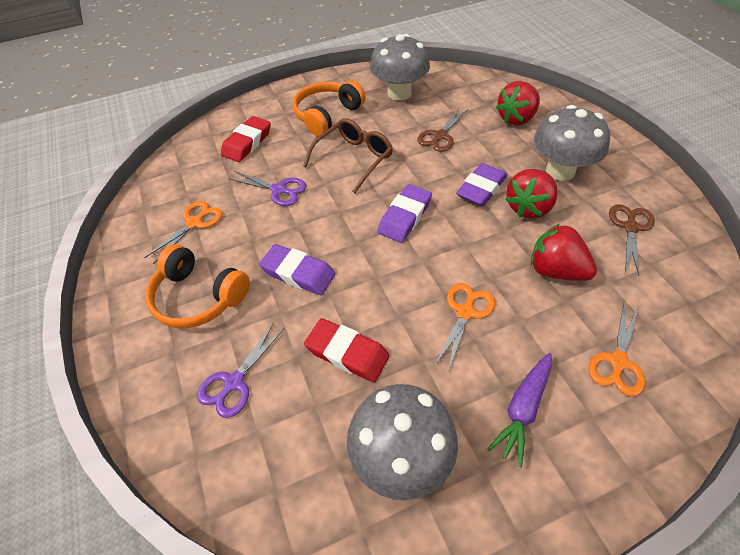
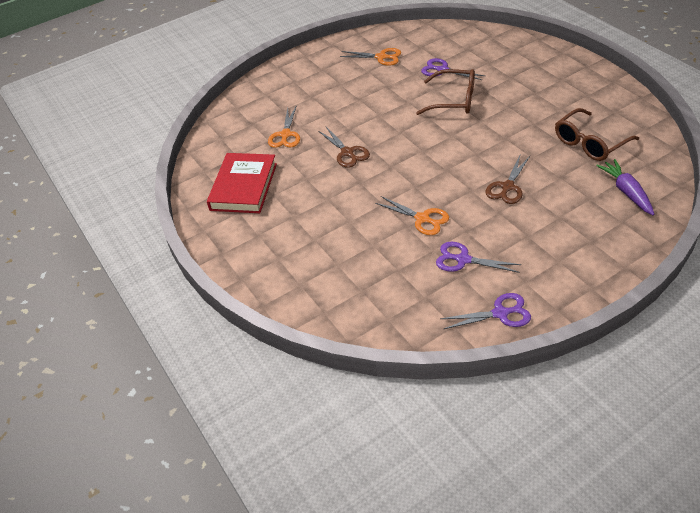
brown glasses: 1 -> 2
grey mushroom: 3 -> 0
orange headphones: 2 -> 0
purple eraser: 3 -> 0
purple scissors: 2 -> 3
red book: 0 -> 1
red eraser: 2 -> 0
red strawberry: 3 -> 0

